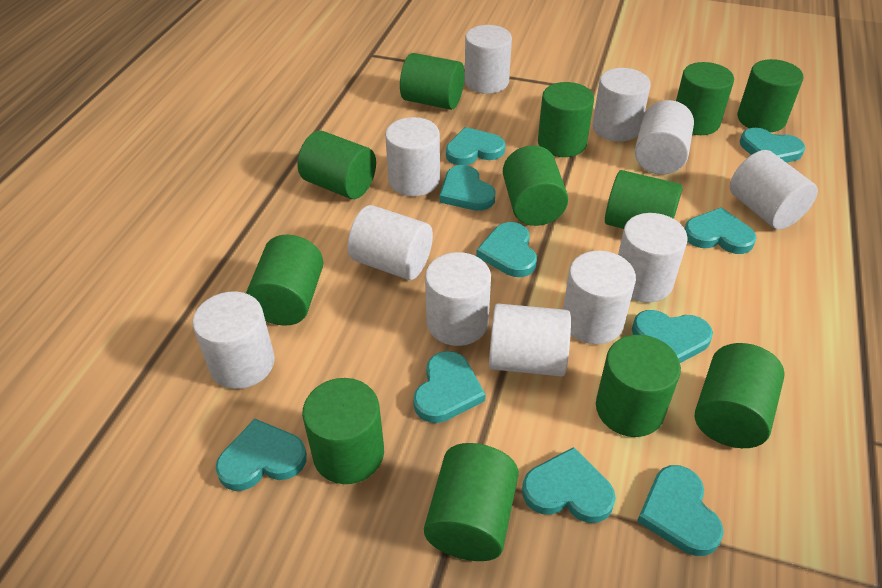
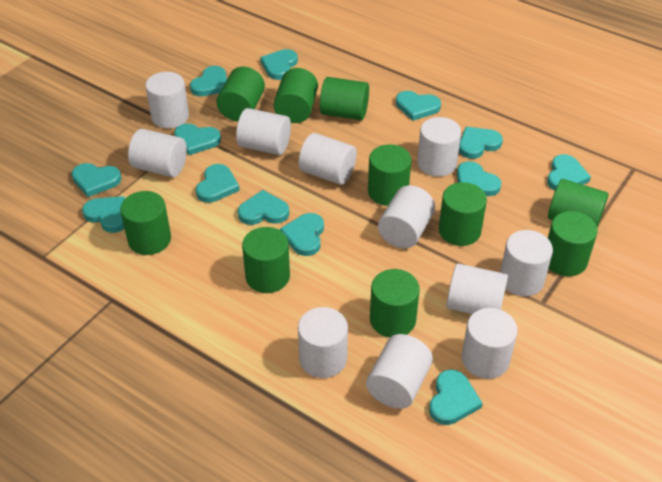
green cylinder: 12 -> 10
turquoise heart: 10 -> 13

